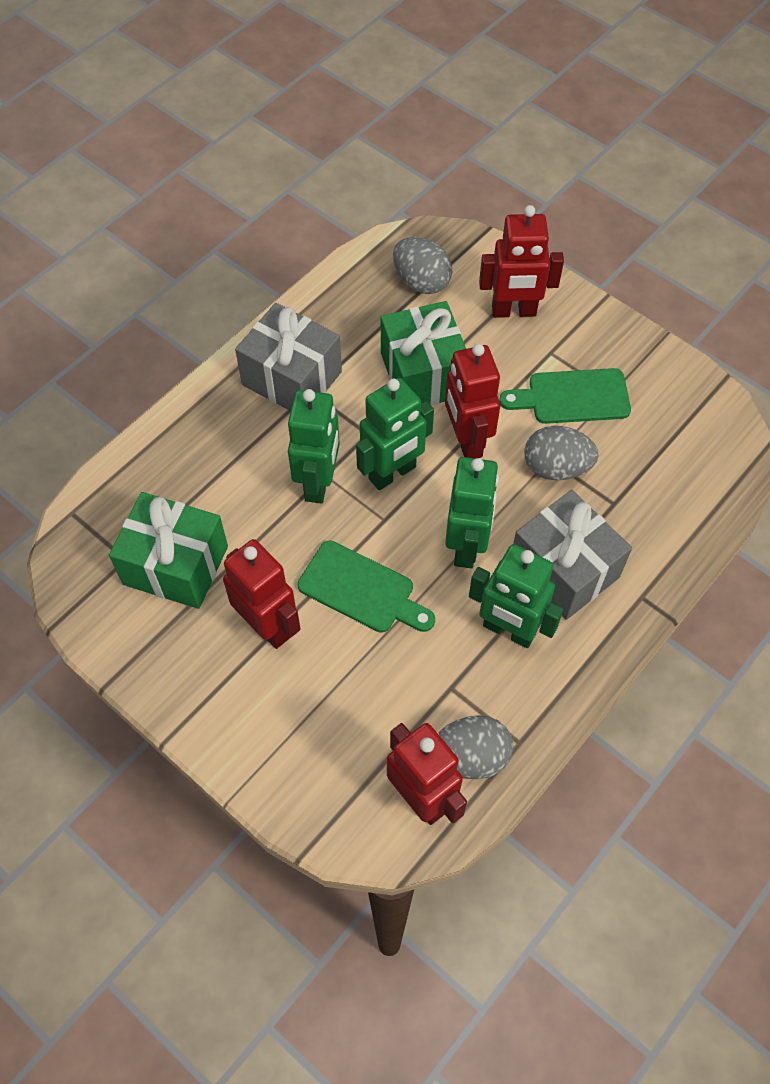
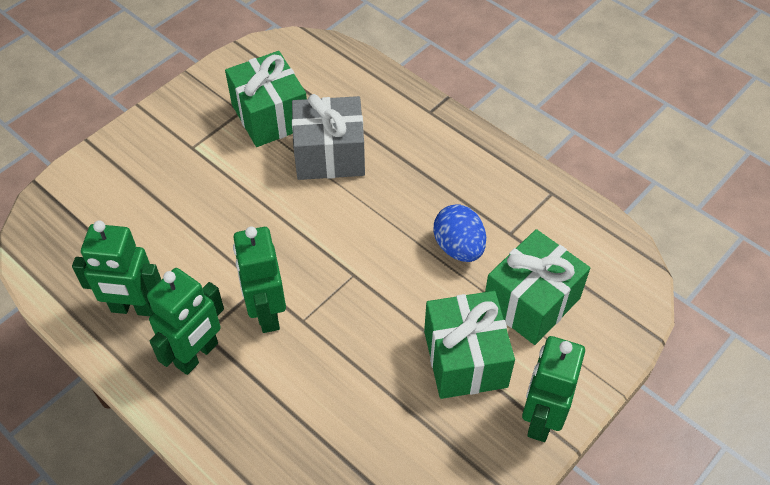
blue egg: 0 -> 1
green cutting board: 2 -> 0
green gift: 2 -> 3
grey egg: 3 -> 0
grey gift: 2 -> 1
red robot: 4 -> 0

